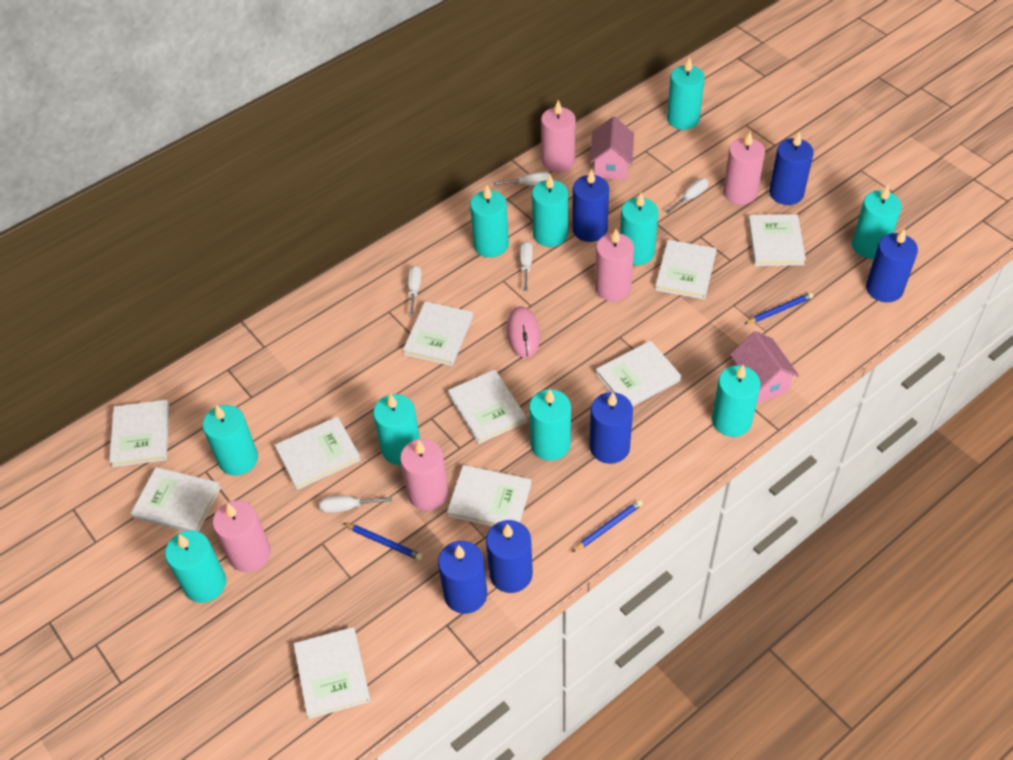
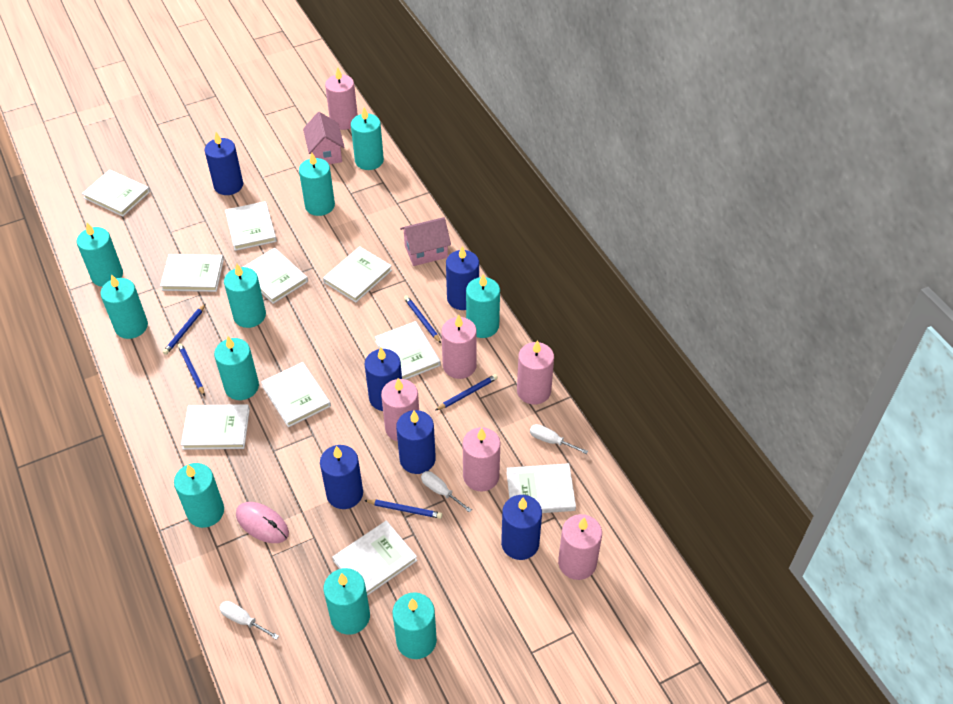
blue pencil: 3 -> 5
pink candle: 5 -> 6
white screwdriver: 5 -> 3

